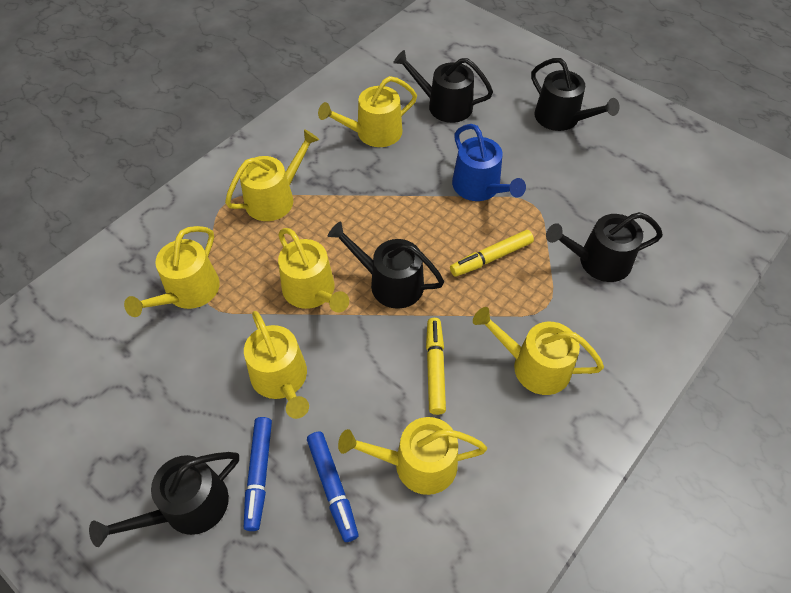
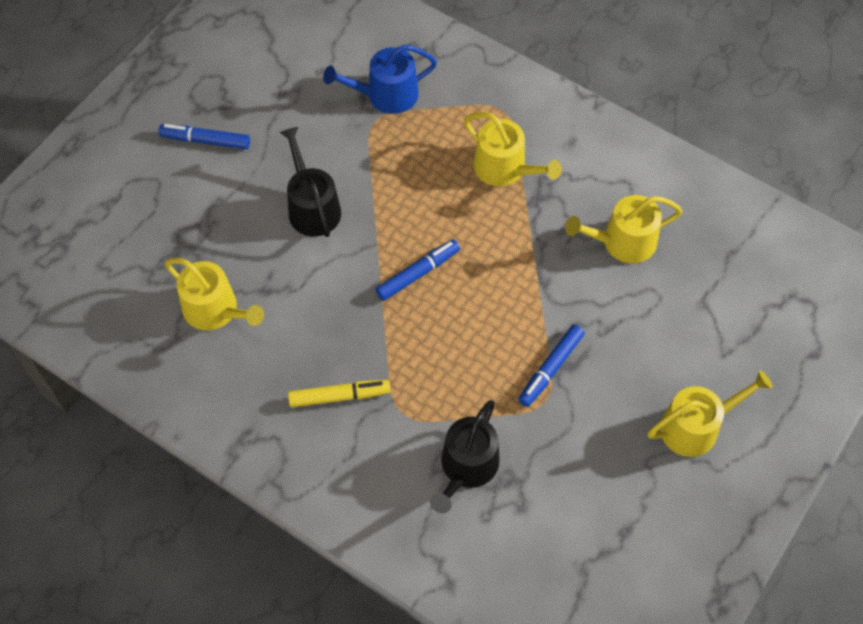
black watering can: 5 -> 2
blue marker: 2 -> 3
yellow marker: 2 -> 1
yellow watering can: 7 -> 4

